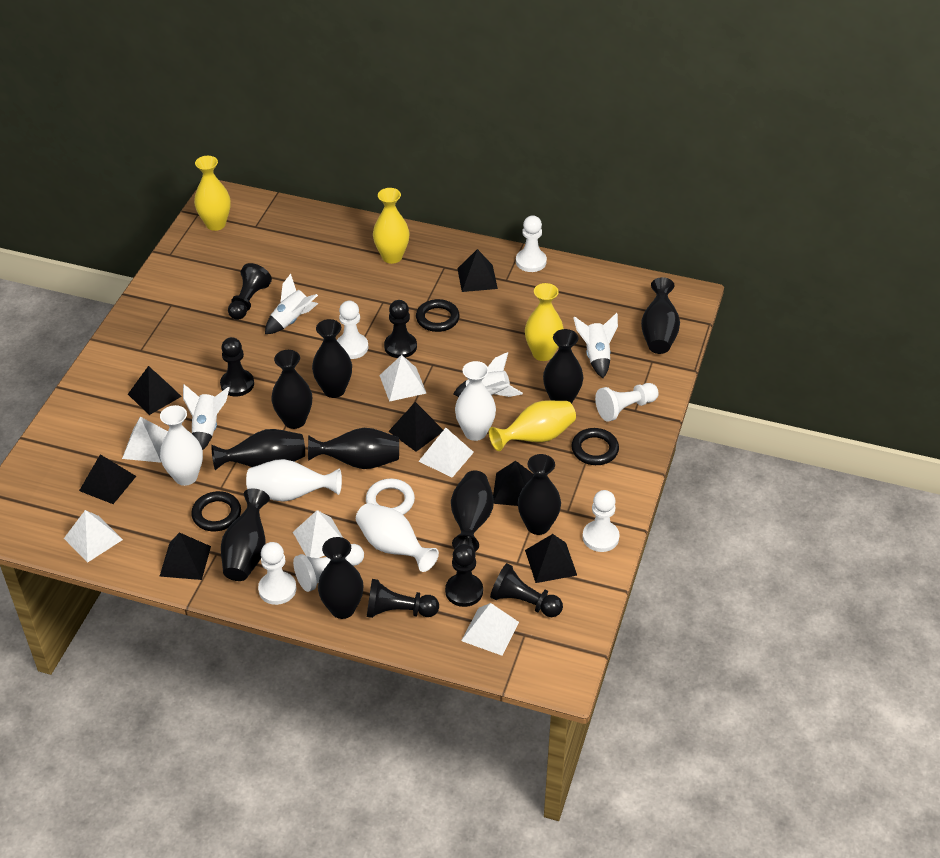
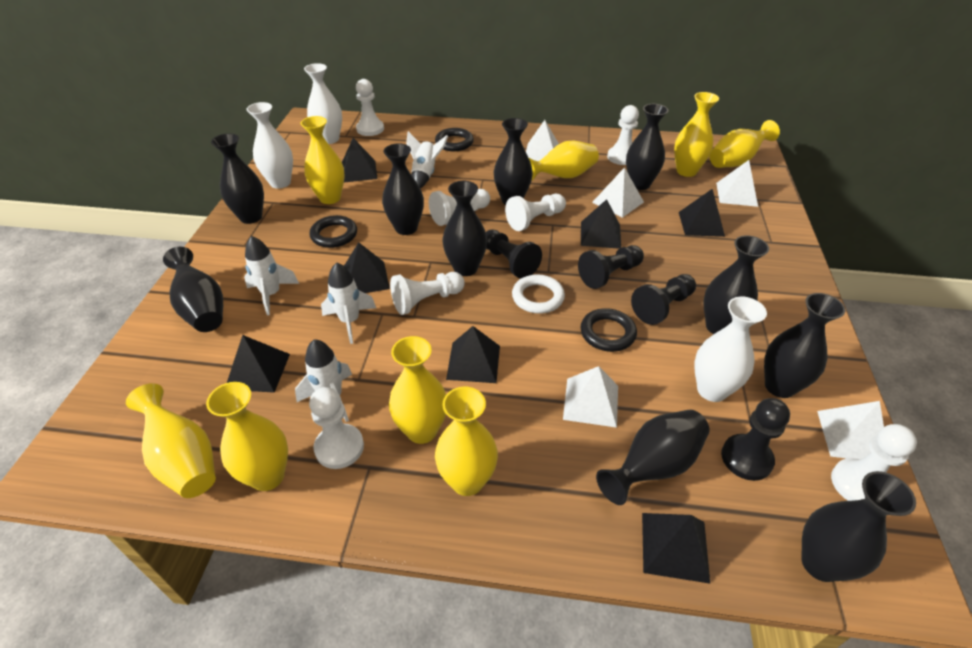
black pawn: 6 -> 4
white pawn: 6 -> 7
white pyramid: 6 -> 5
white vase: 4 -> 3
yellow vase: 4 -> 8

